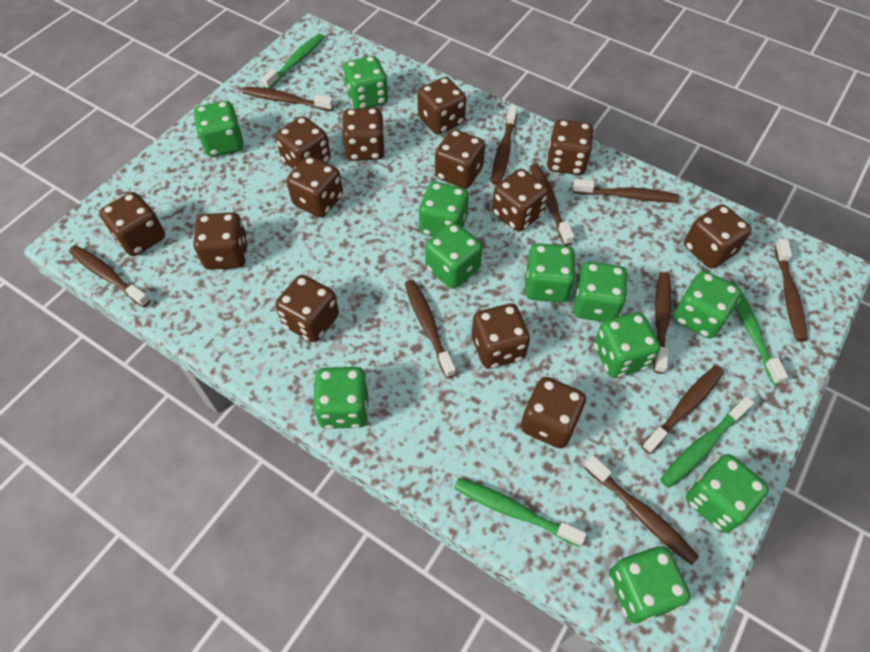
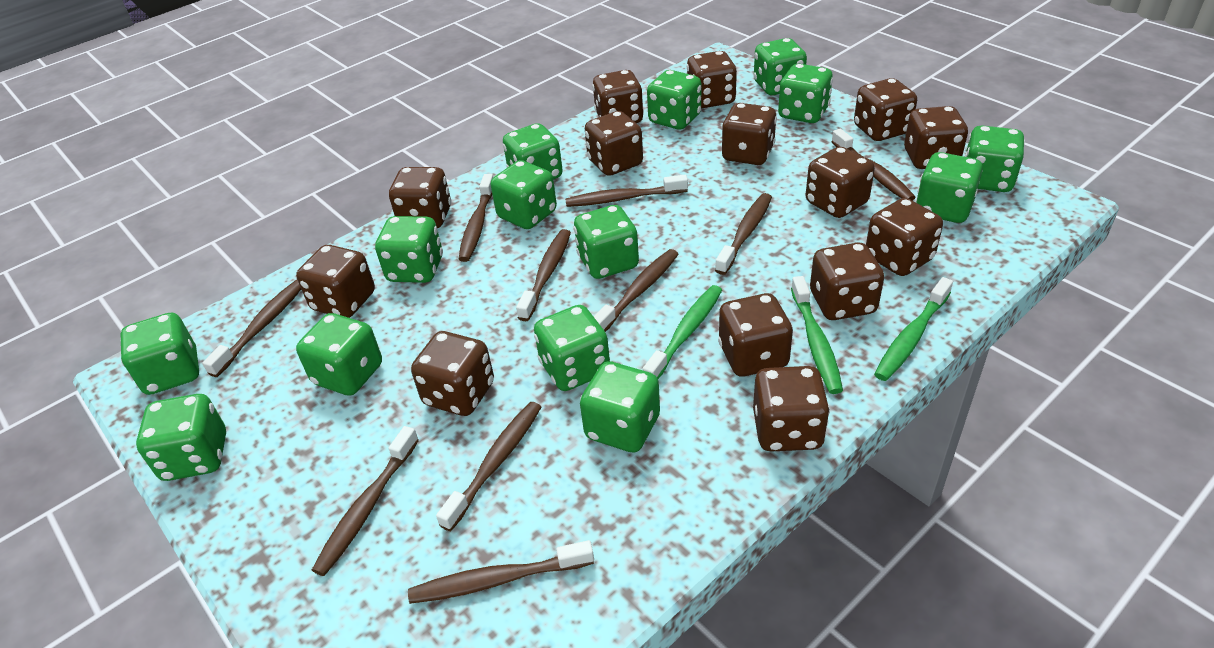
brown dice: 13 -> 14
green dice: 11 -> 14
green toothbrush: 4 -> 3

